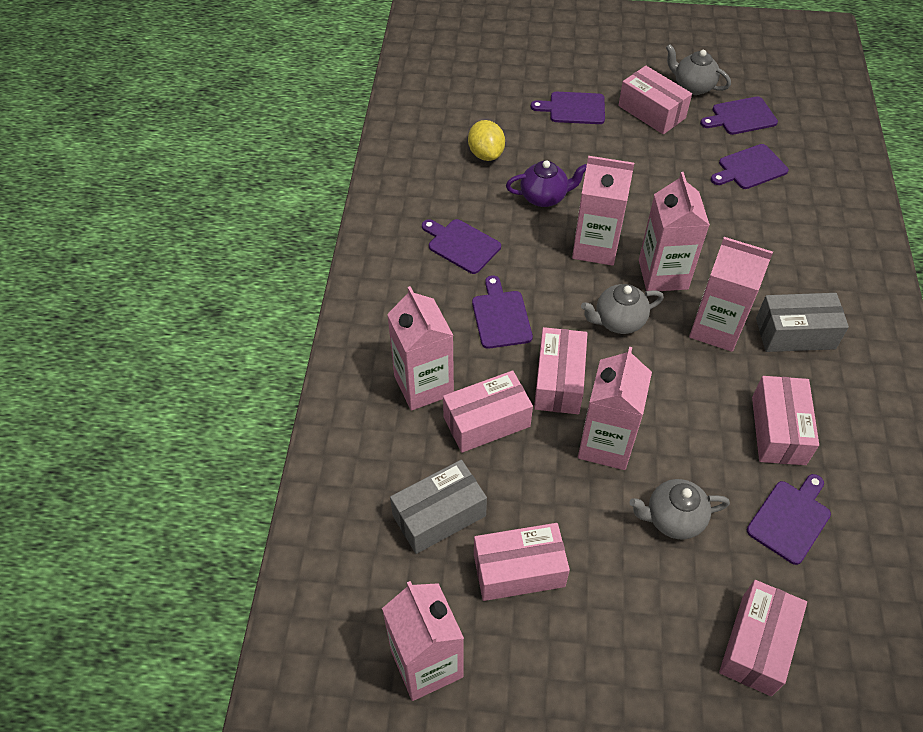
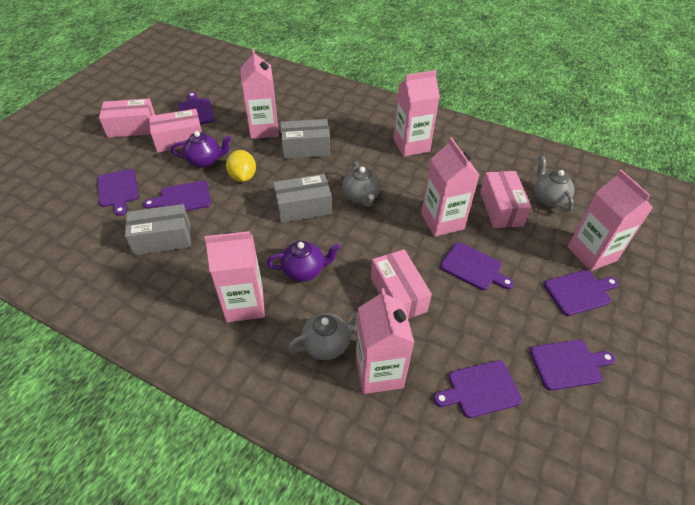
grey box: 2 -> 3
pink box: 6 -> 4
purple cutting board: 6 -> 7
purple teapot: 1 -> 2

